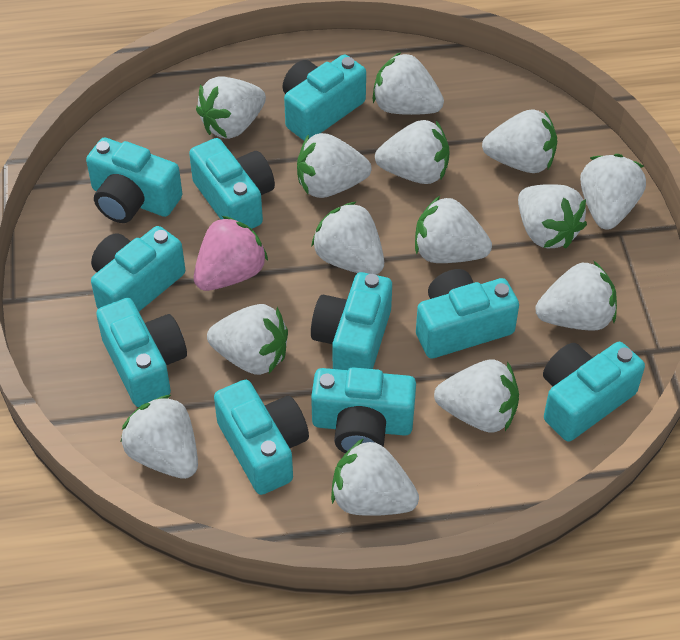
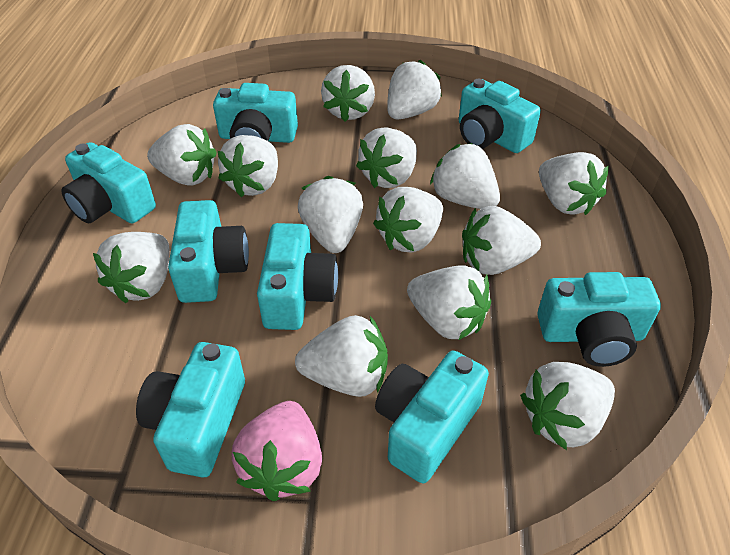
turquoise camera: 10 -> 8

